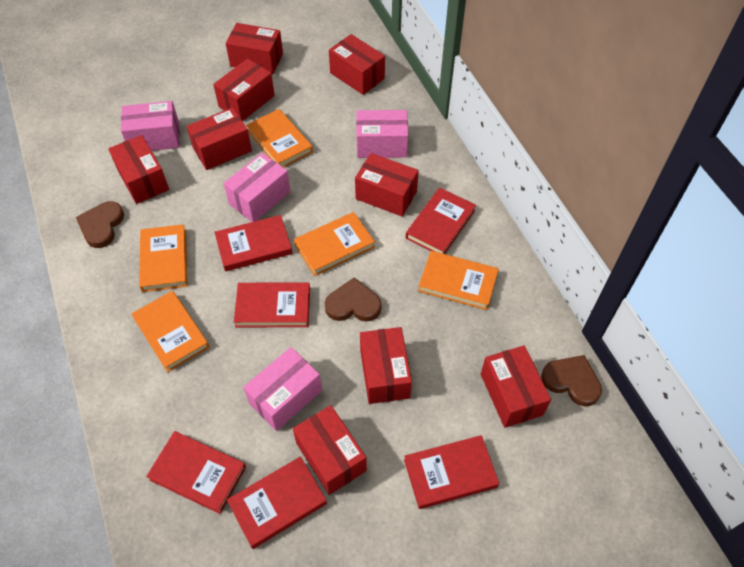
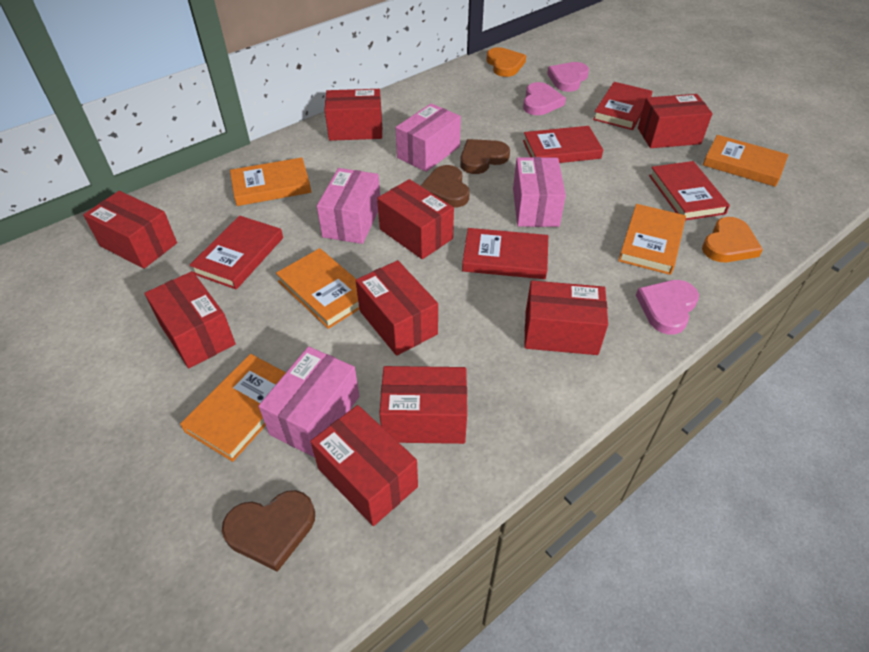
orange heart: 0 -> 2
pink heart: 0 -> 3
red book: 6 -> 5

